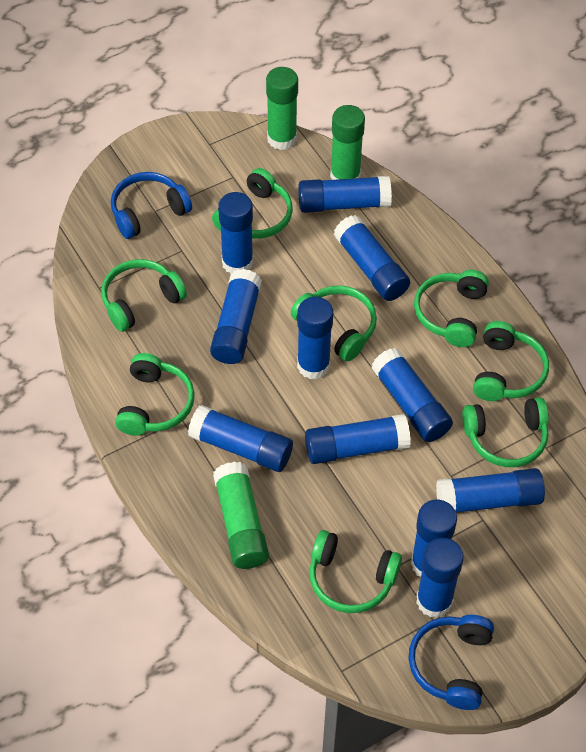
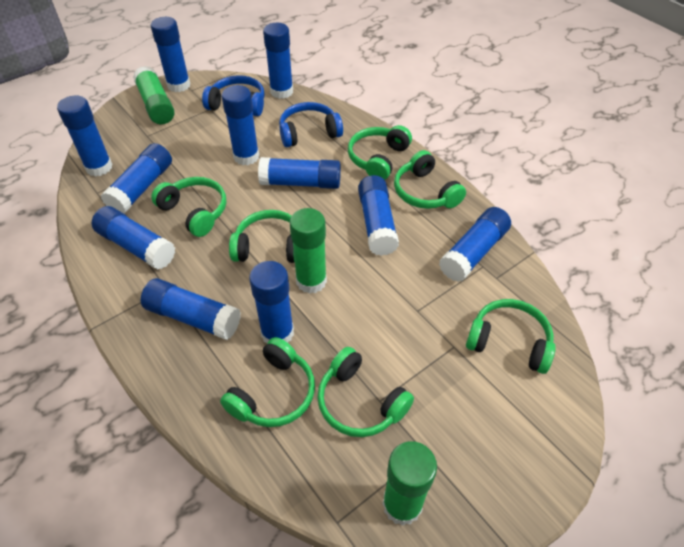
green headphones: 8 -> 7

